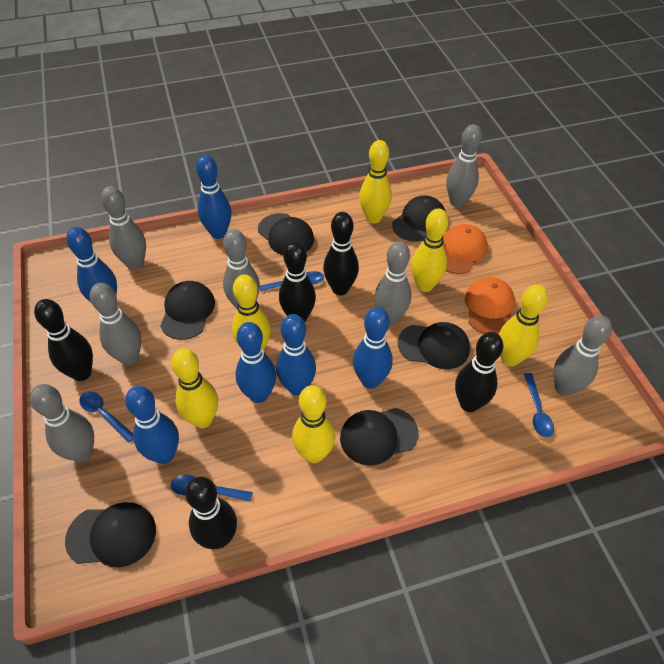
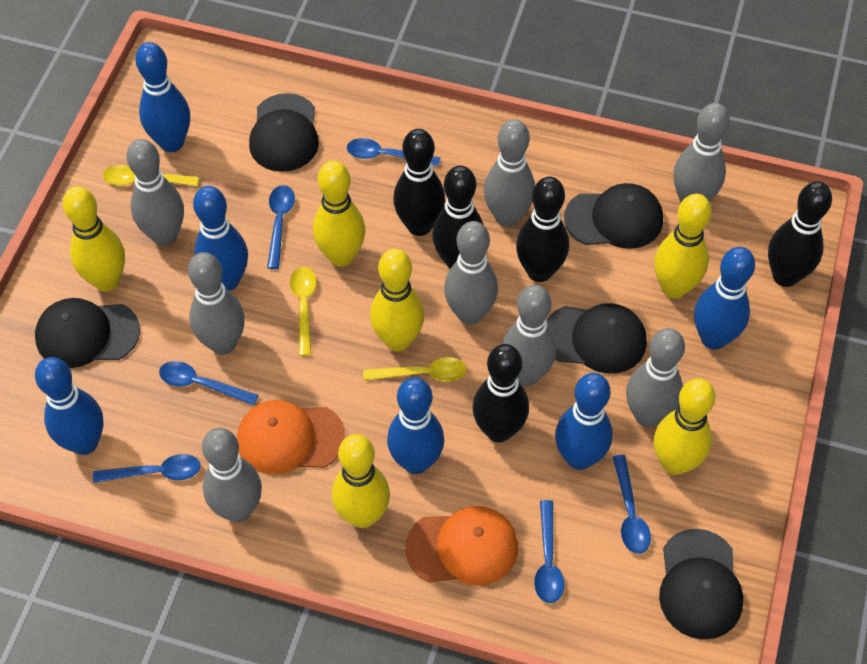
black cap: 6 -> 5
blue spoon: 4 -> 6
grey bowling pin: 7 -> 8
yellow spoon: 0 -> 3

